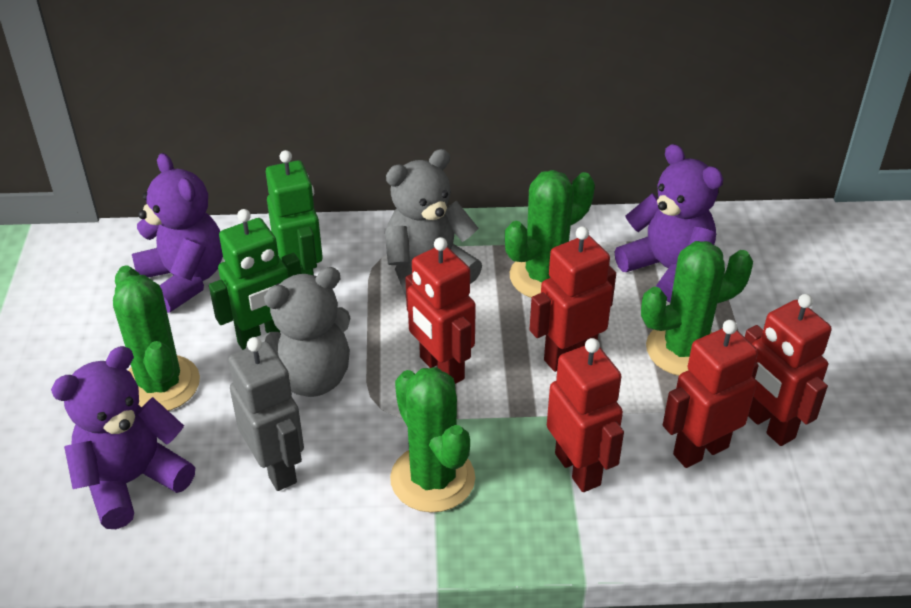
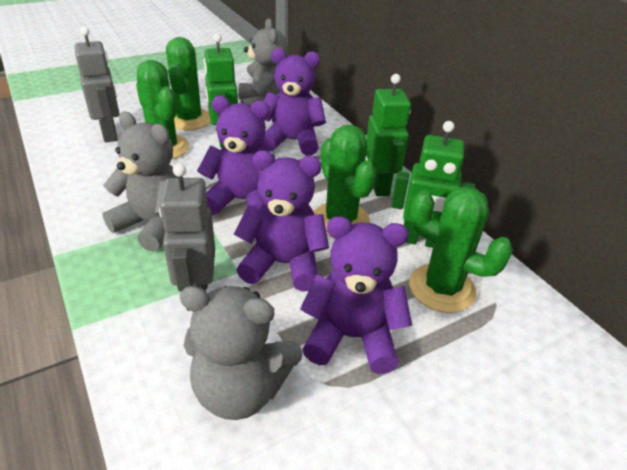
green robot: 2 -> 3
grey robot: 1 -> 2
grey teddy bear: 2 -> 3
purple teddy bear: 3 -> 4
red robot: 5 -> 0

